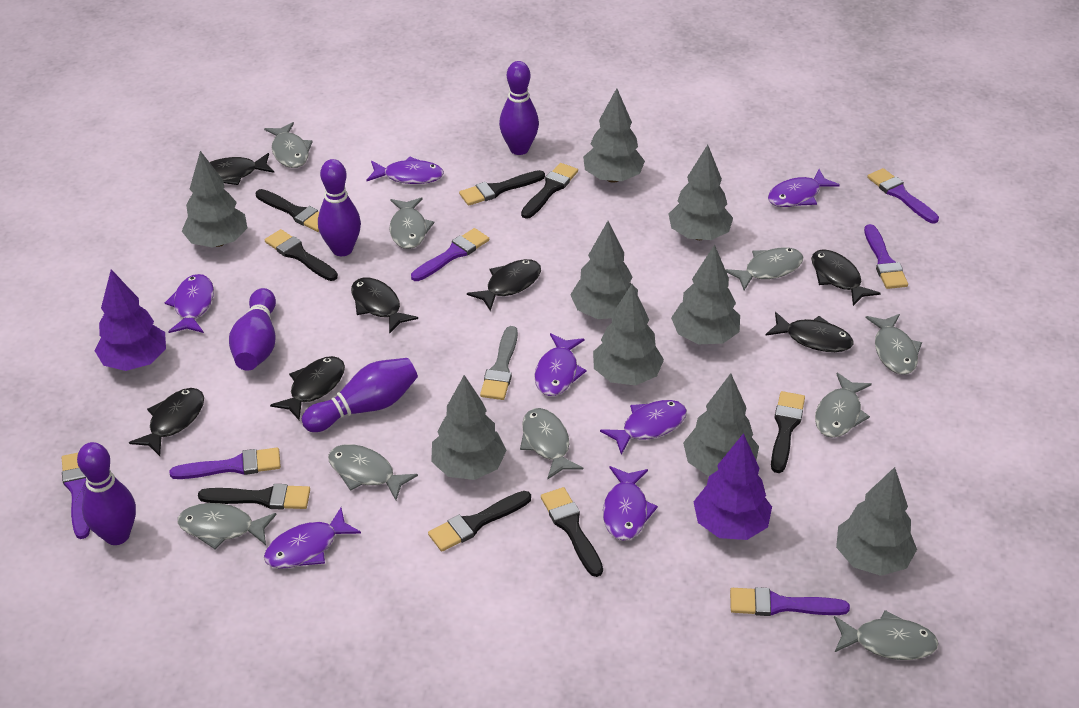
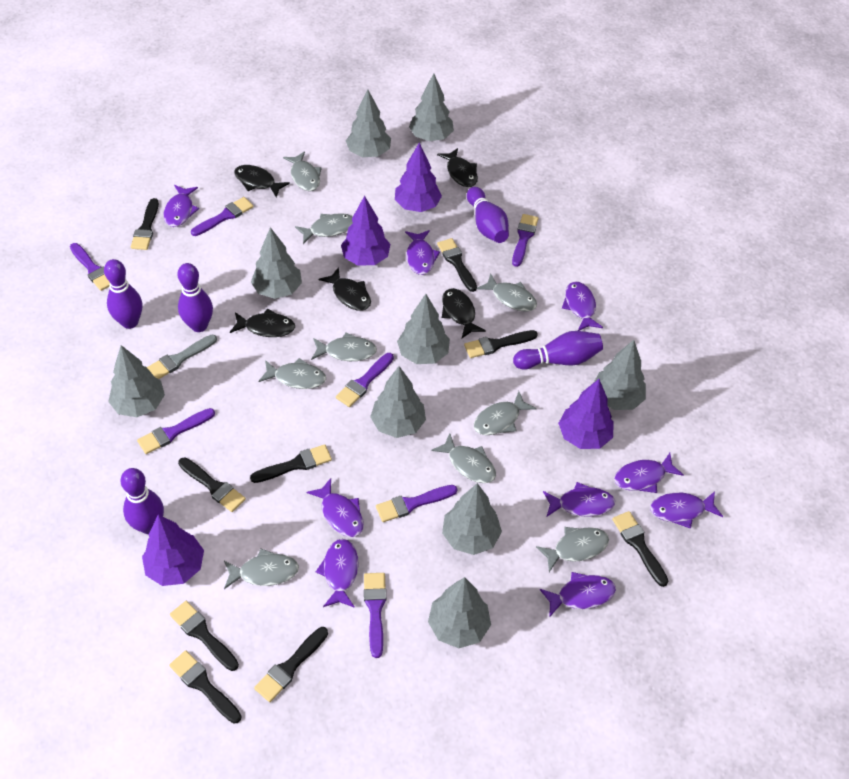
black brush: 8 -> 9
black fish: 7 -> 5
purple brush: 6 -> 7
purple fish: 7 -> 9
purple tree: 2 -> 4

